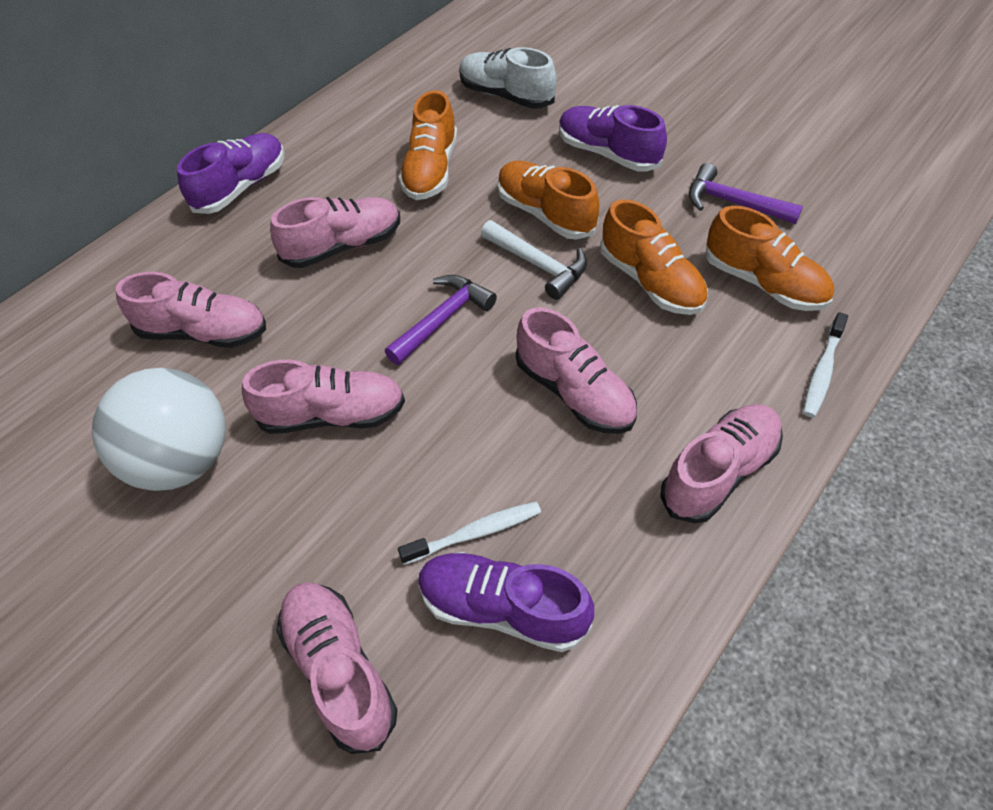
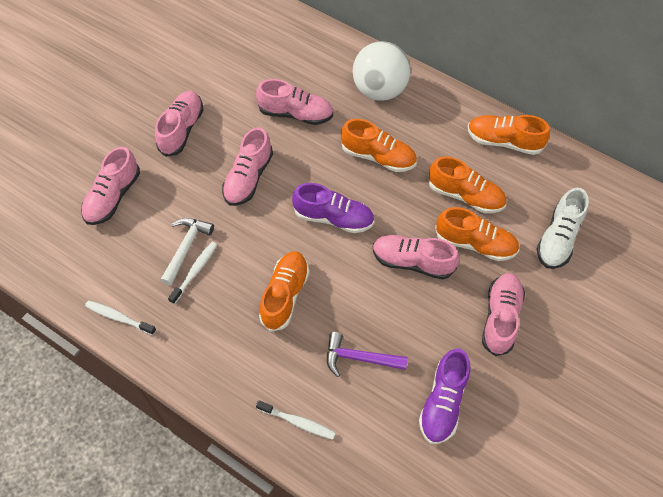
orange shoe: 4 -> 5
purple hammer: 2 -> 1
purple shoe: 3 -> 2
white toothbrush: 2 -> 3

